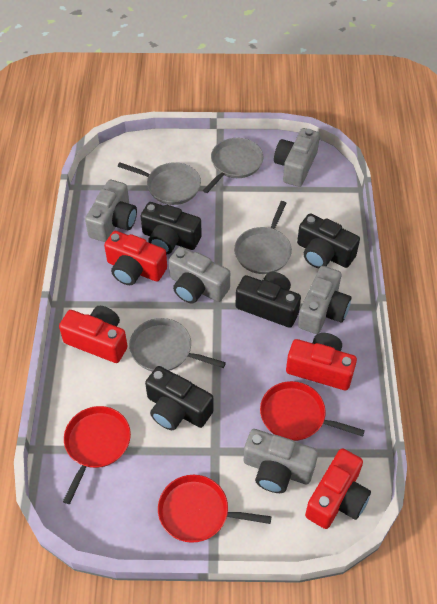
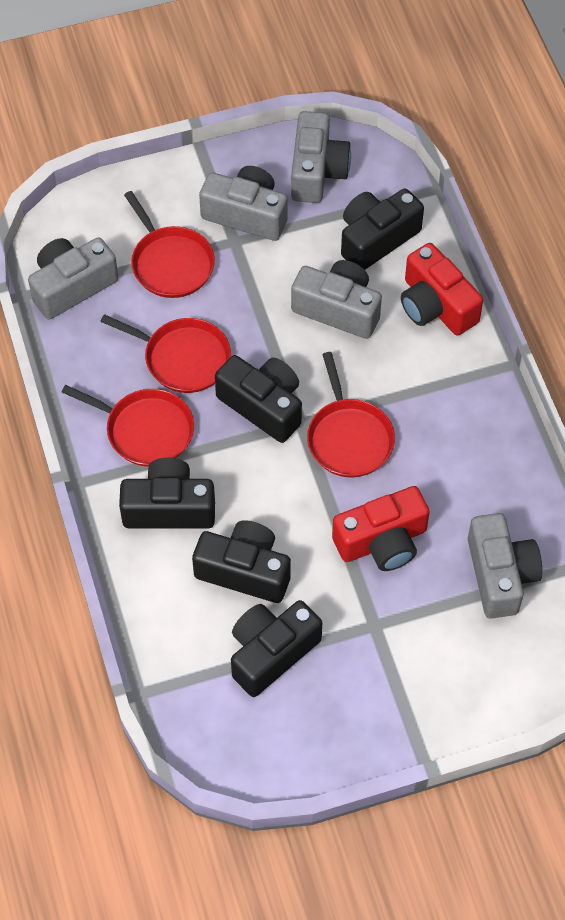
black camera: 4 -> 5
grey pan: 4 -> 0
red camera: 4 -> 2
red pan: 3 -> 4

